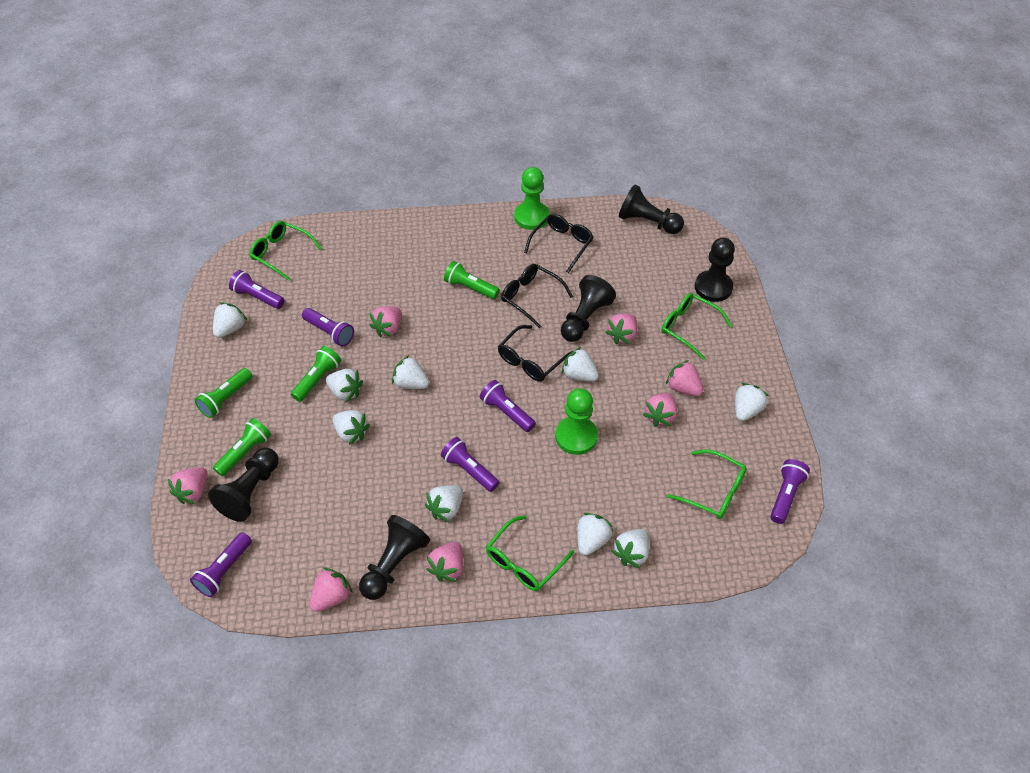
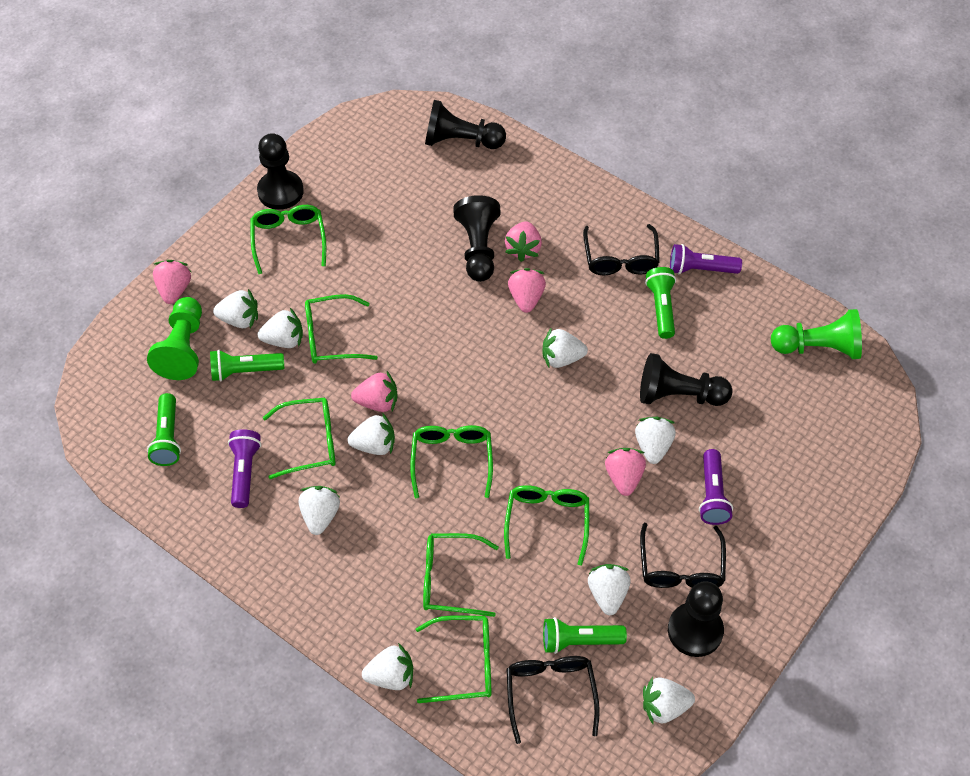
green glasses: 4 -> 7
pink strawberry: 7 -> 5
purple flashlight: 6 -> 3

